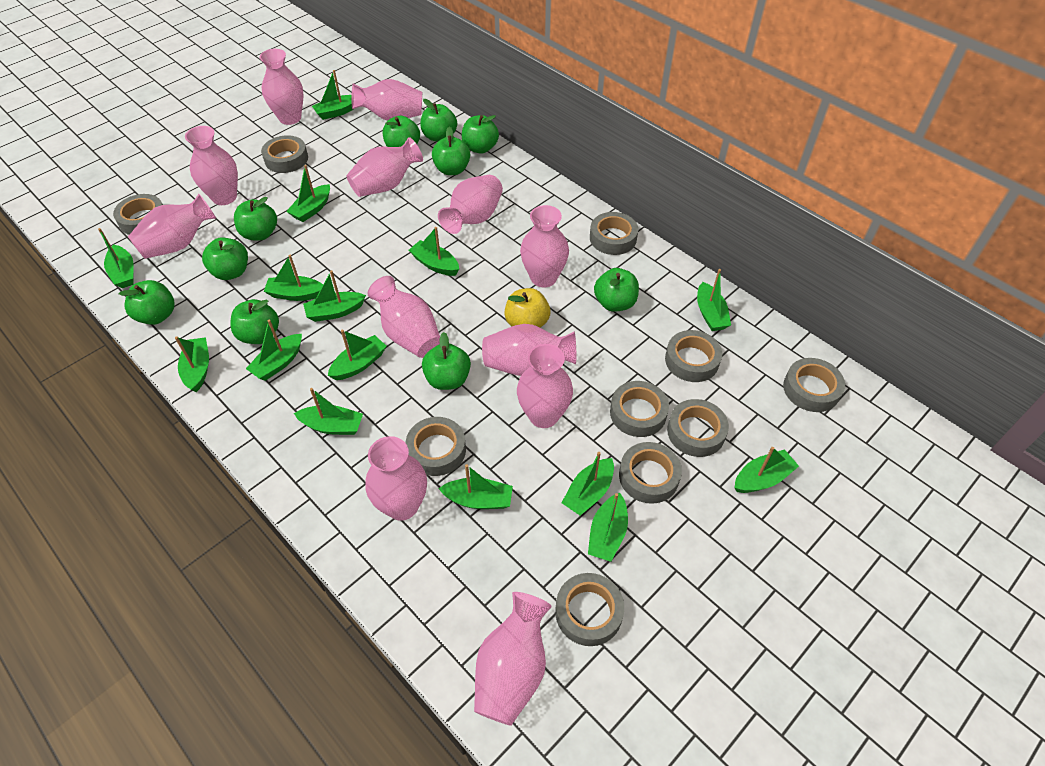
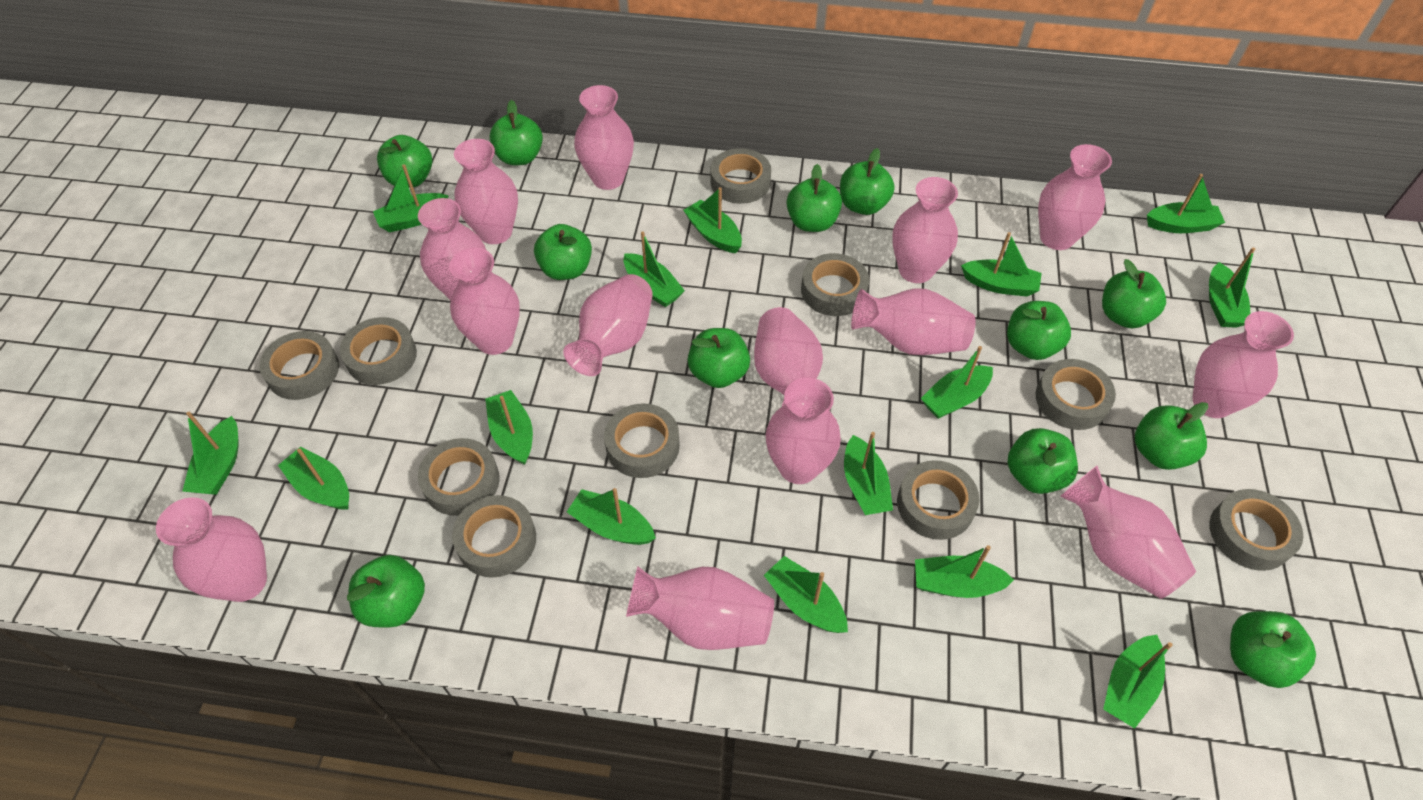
green apple: 10 -> 12
pink vase: 12 -> 14
yellow apple: 1 -> 0

